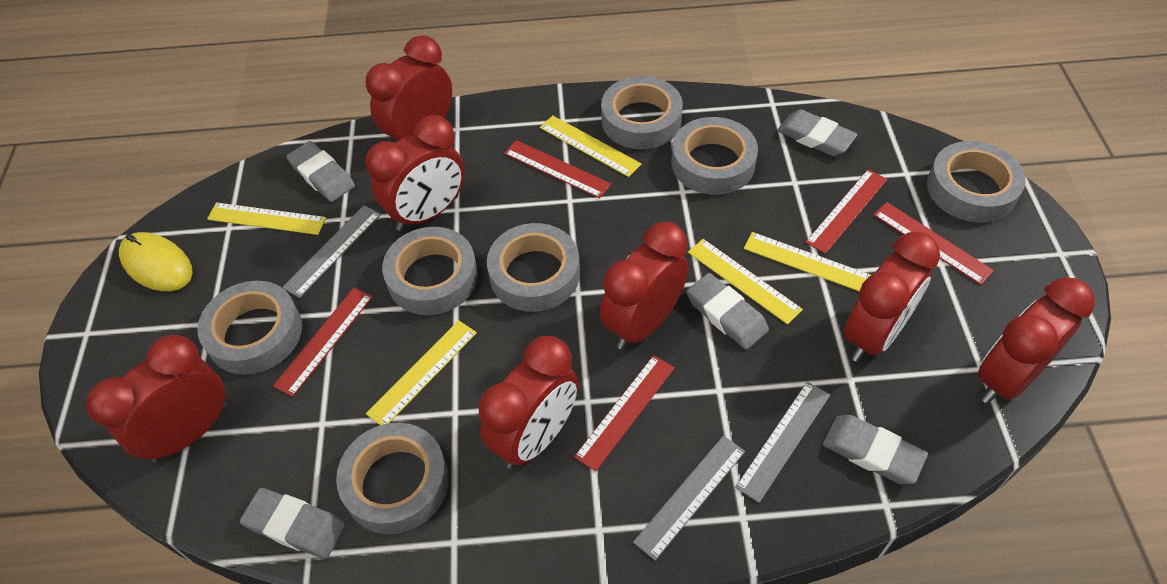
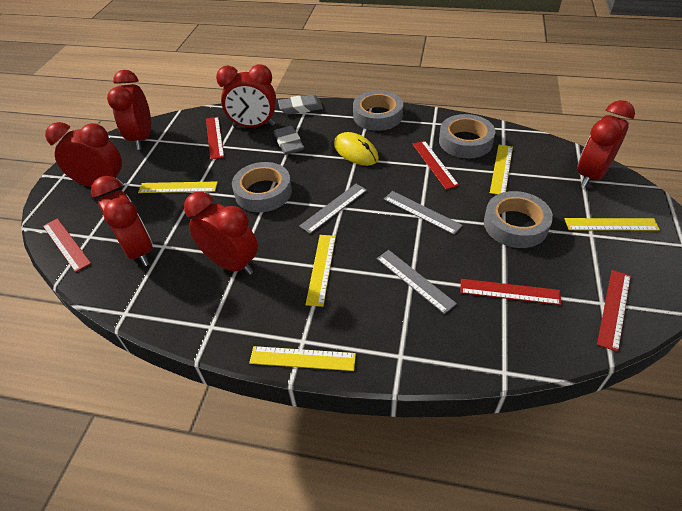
grey eraser: 5 -> 2
grey tape: 7 -> 4
red clock: 7 -> 6

